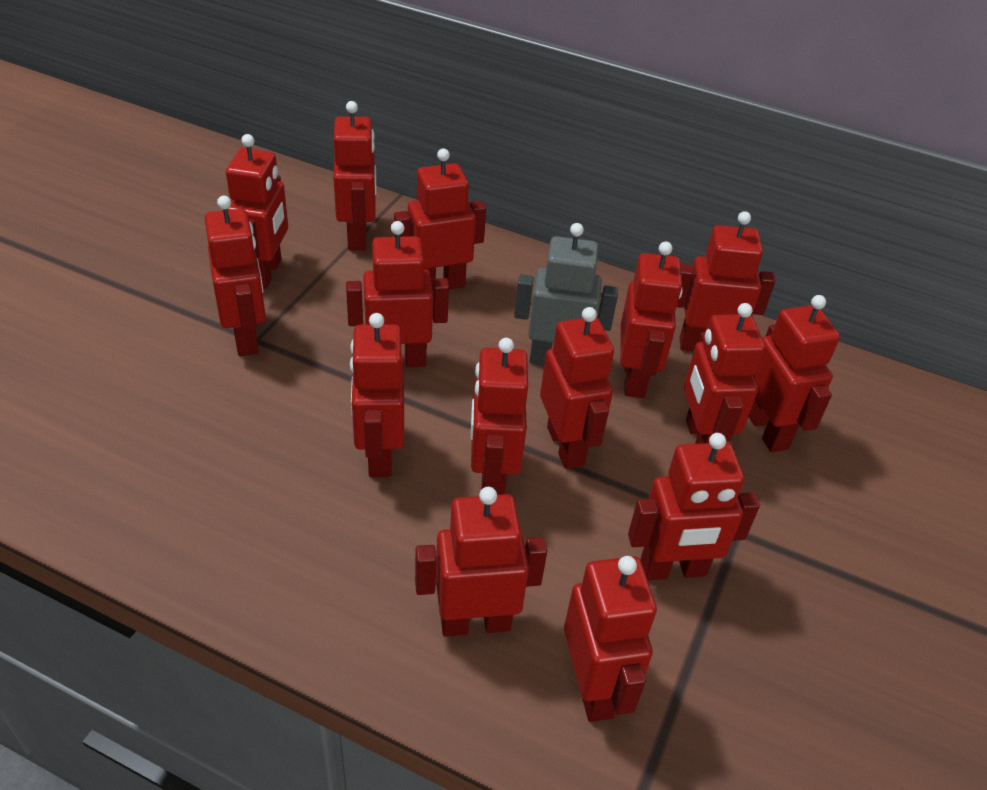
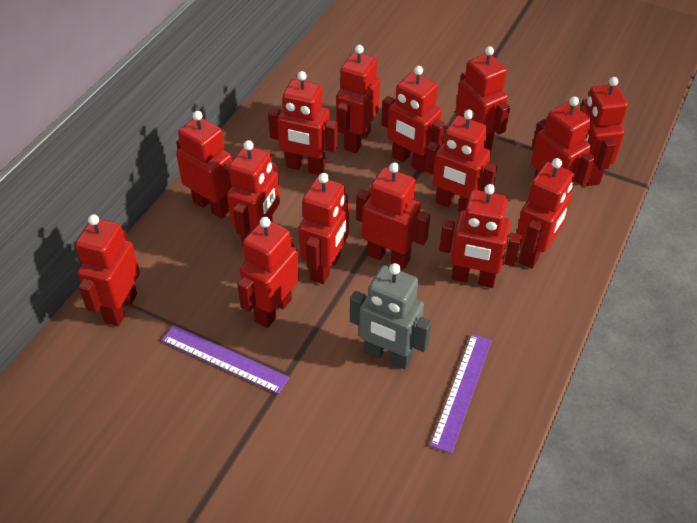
purple ruler: 0 -> 2

